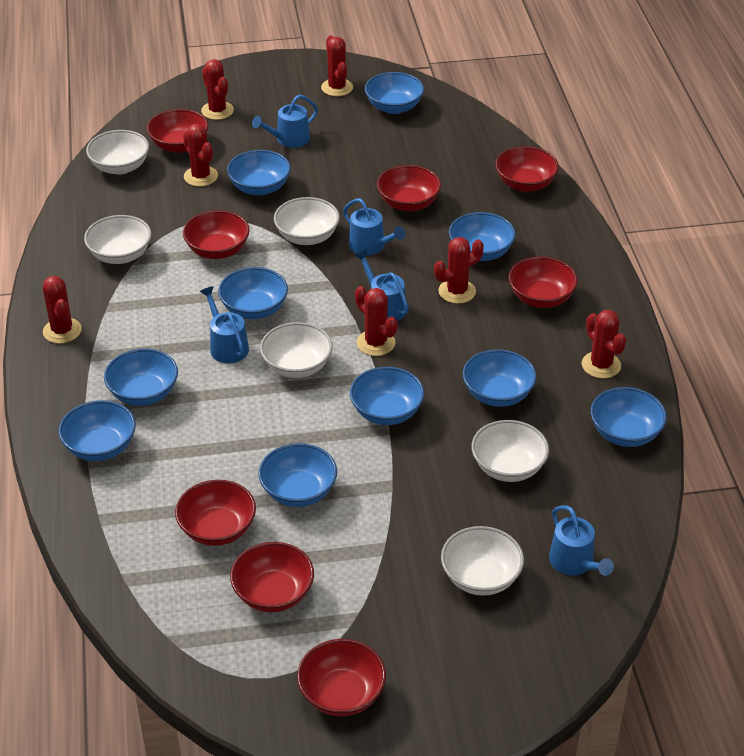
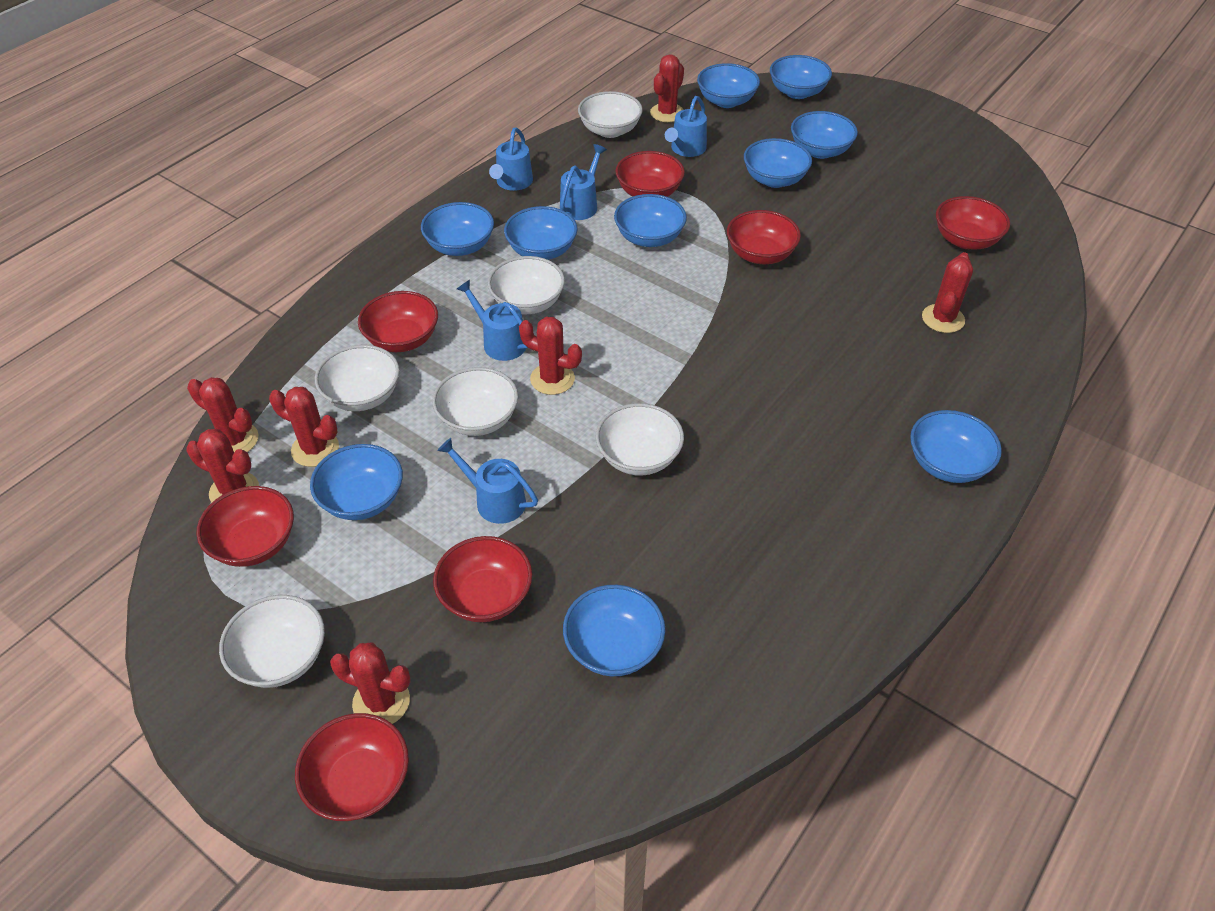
red bowl: 8 -> 7

